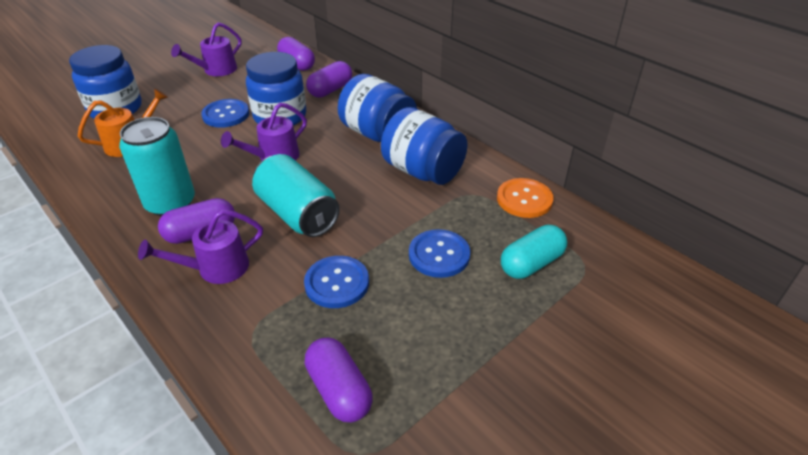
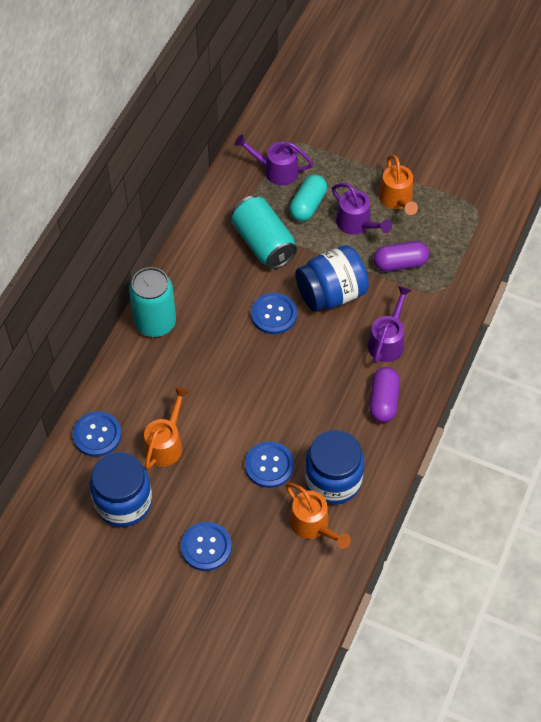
blue button: 3 -> 4
blue jar: 4 -> 3
orange button: 1 -> 0
orange watering can: 1 -> 3
purple capsule: 4 -> 2

